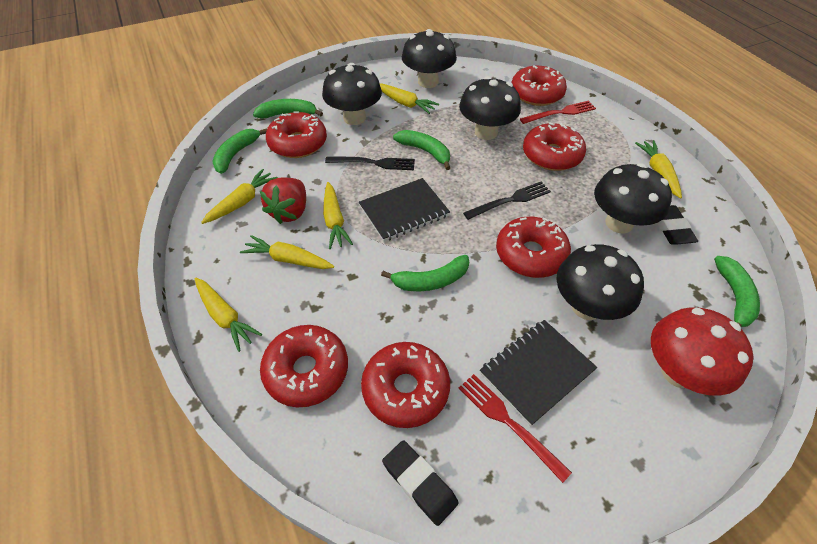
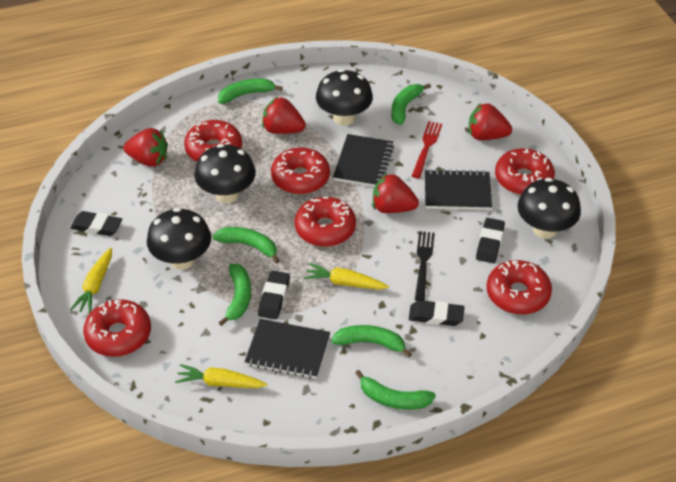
black eraser: 2 -> 4
black fork: 2 -> 1
black mushroom: 5 -> 4
black notebook: 2 -> 3
green banana: 5 -> 6
red fork: 2 -> 1
red mushroom: 1 -> 0
red strawberry: 1 -> 4
yellow carrot: 6 -> 3

